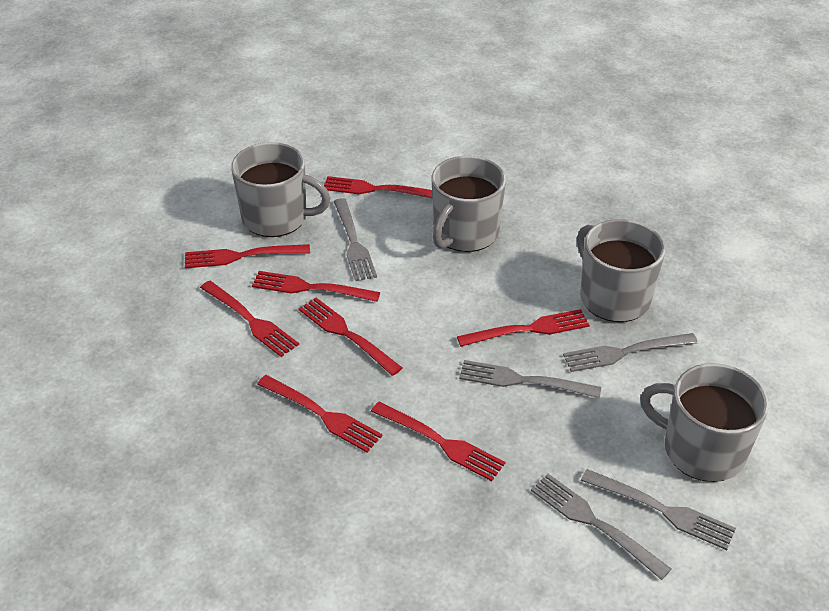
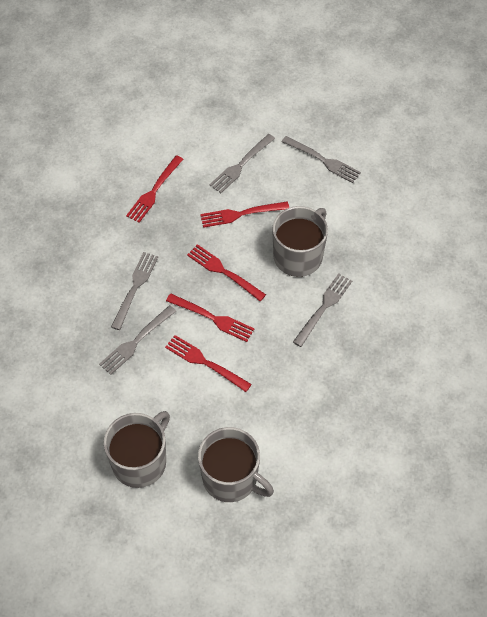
grey mug: 4 -> 3
red fork: 8 -> 5

